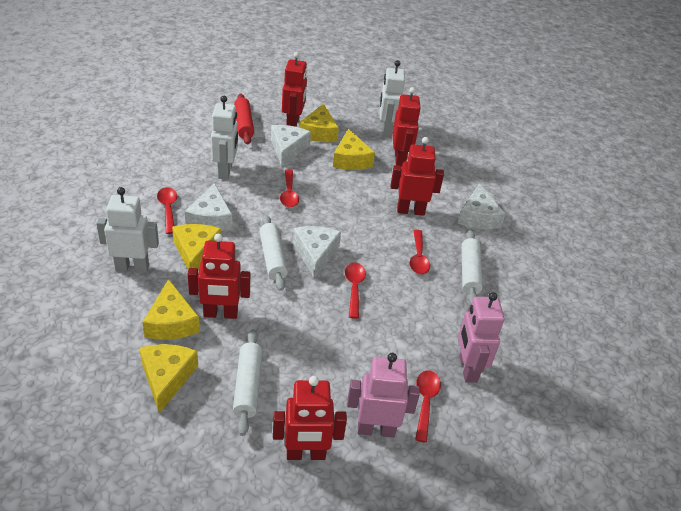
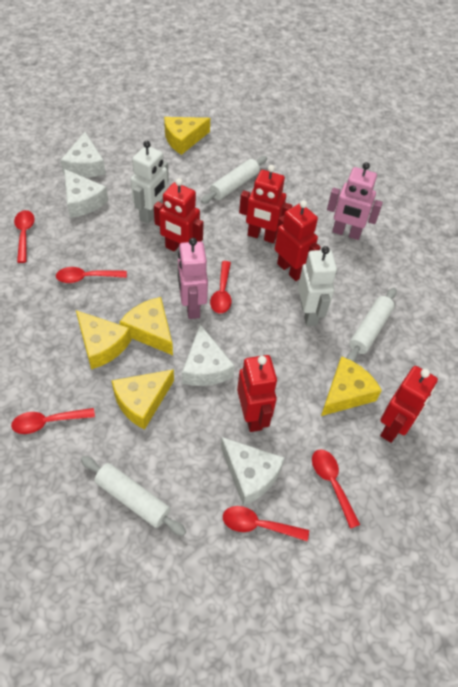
red rolling pin: 1 -> 0
red spoon: 5 -> 6
white robot: 3 -> 2

